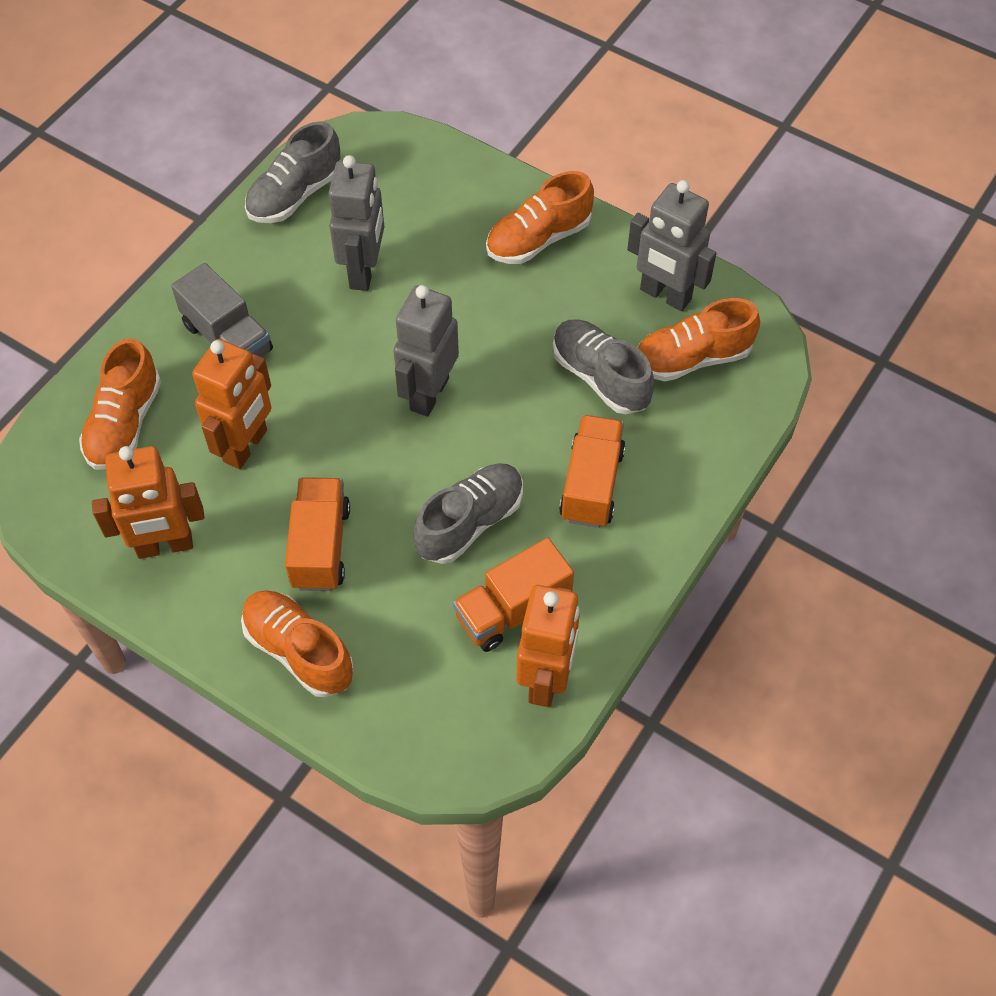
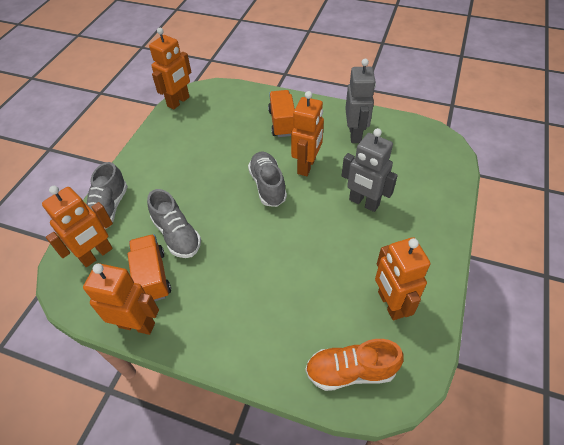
grey robot: 3 -> 2
grey truck: 1 -> 0
orange robot: 3 -> 5
orange shoe: 4 -> 1
orange truck: 3 -> 2

